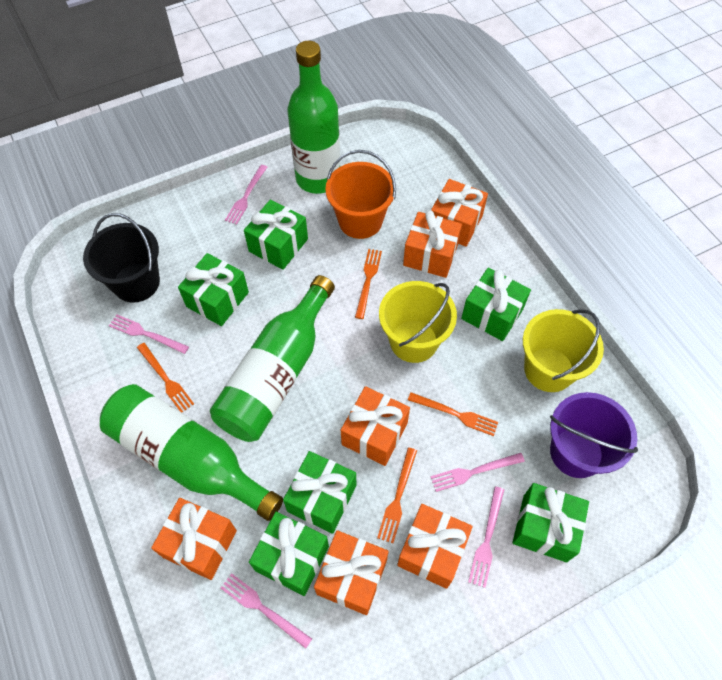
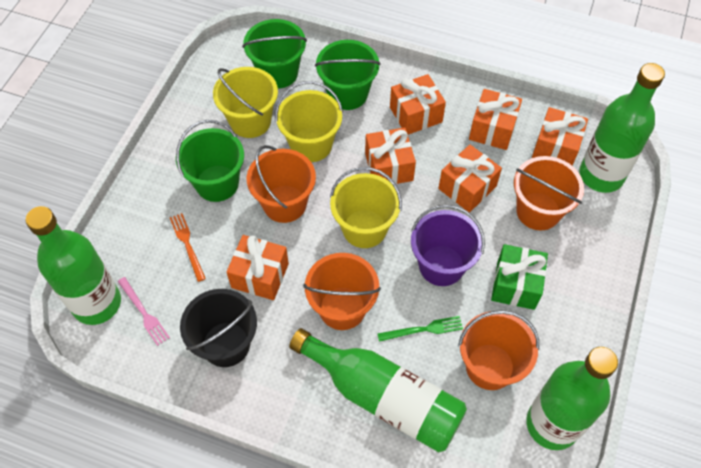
green bottle: 3 -> 4
green bucket: 0 -> 3
green fork: 0 -> 1
green gift: 6 -> 1
orange bucket: 1 -> 4
orange fork: 4 -> 1
pink fork: 5 -> 1
yellow bucket: 2 -> 3

